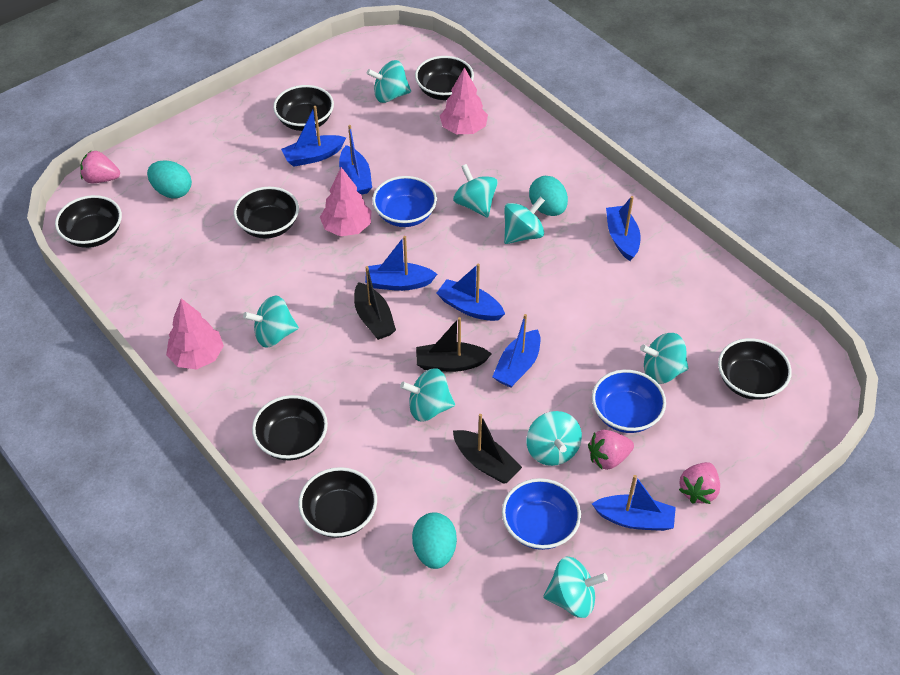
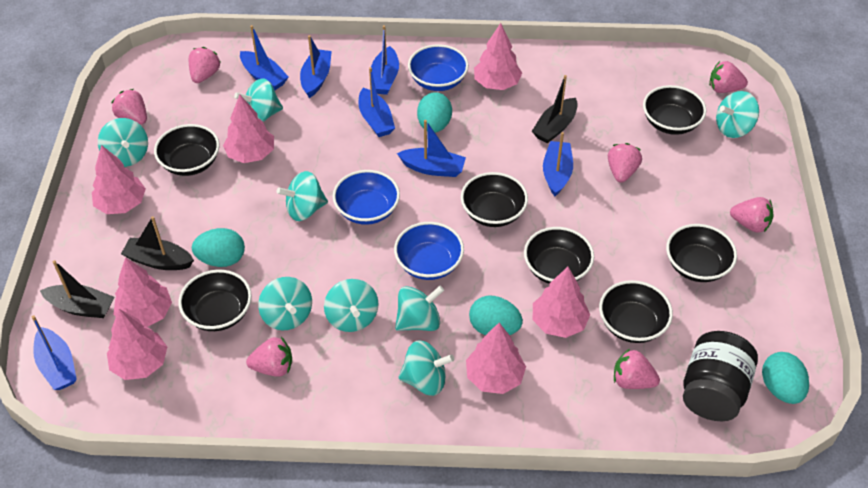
black jar: 0 -> 1
pink strawberry: 3 -> 7
pink tree: 3 -> 7
turquoise egg: 3 -> 4

